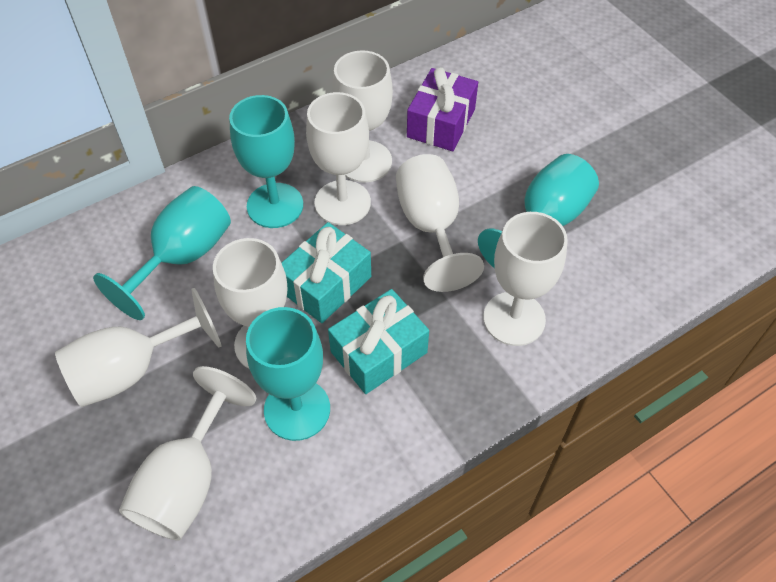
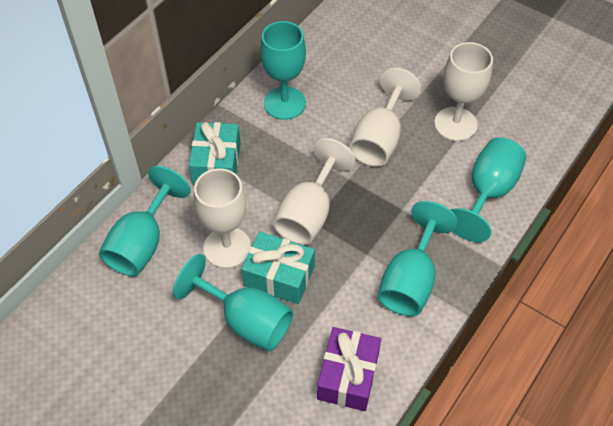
turquoise goblet: 4 -> 5
white goblet: 7 -> 4

